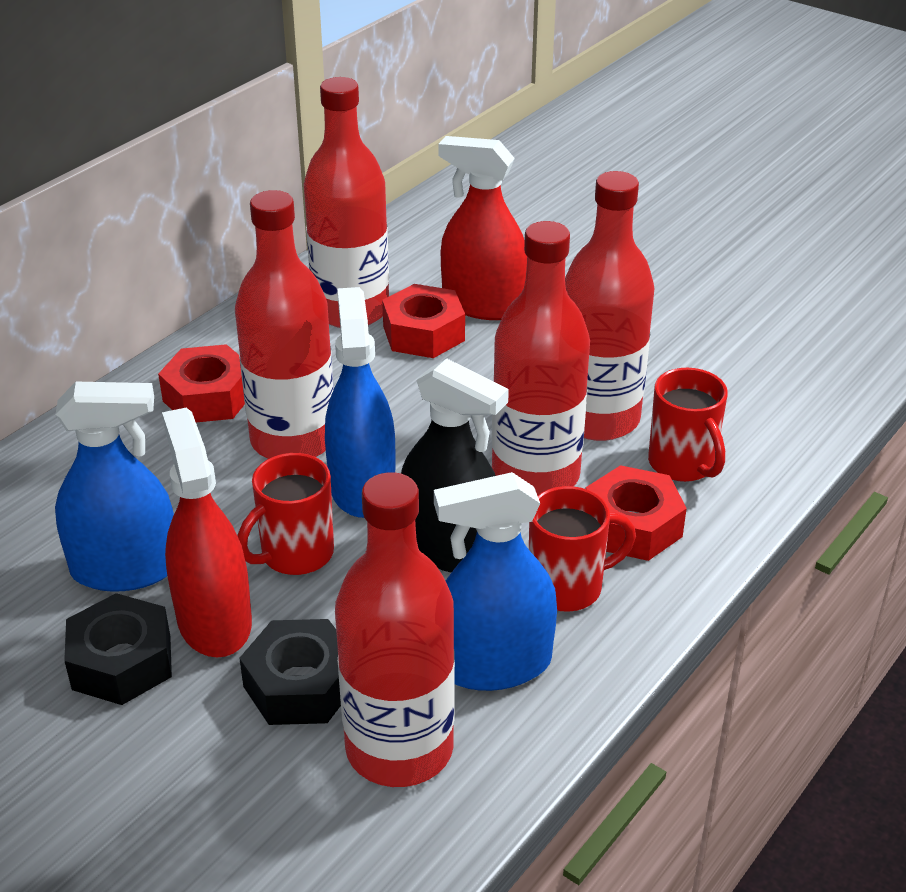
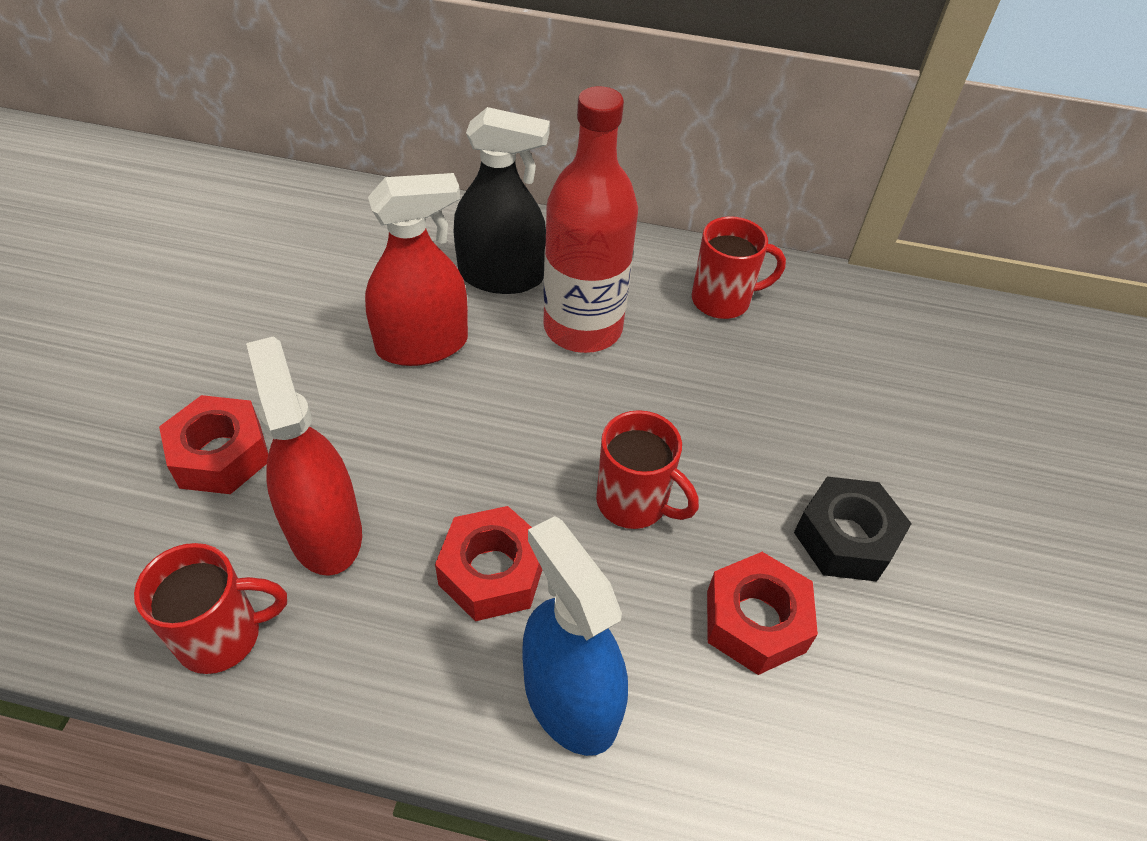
black nut: 2 -> 1
blue spray bottle: 3 -> 1
red bottle: 5 -> 1

